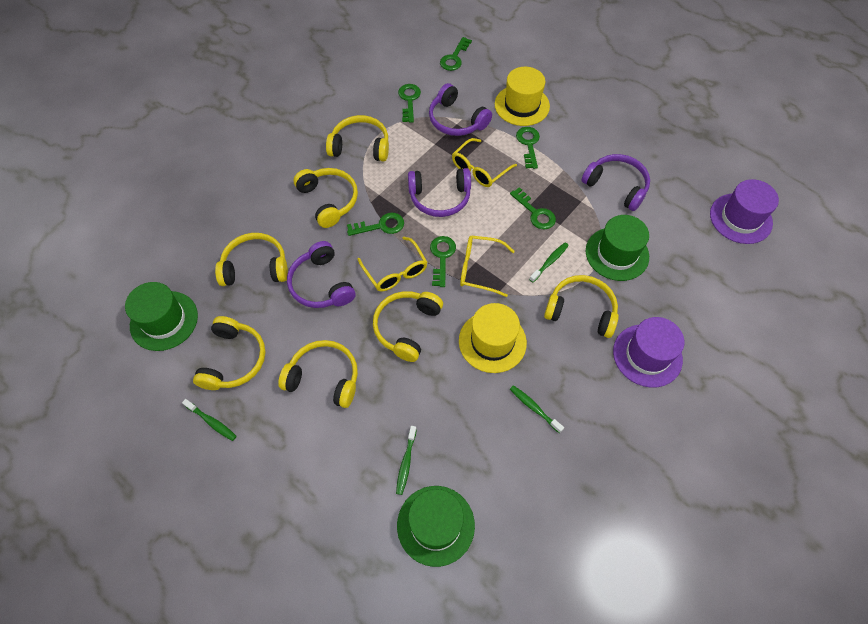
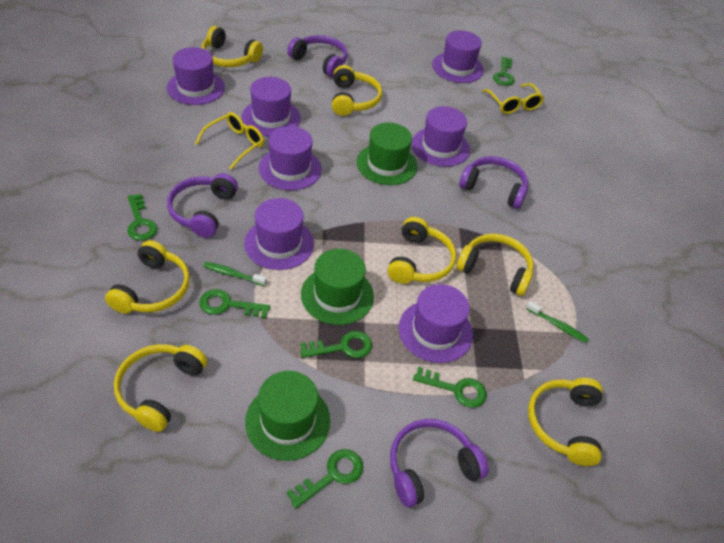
green toothbrush: 4 -> 2
purple hat: 2 -> 7
yellow glasses: 3 -> 2
yellow hat: 2 -> 0

